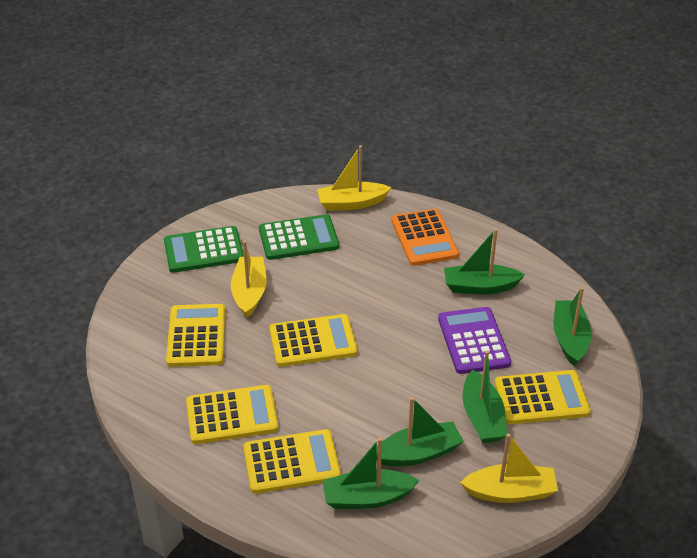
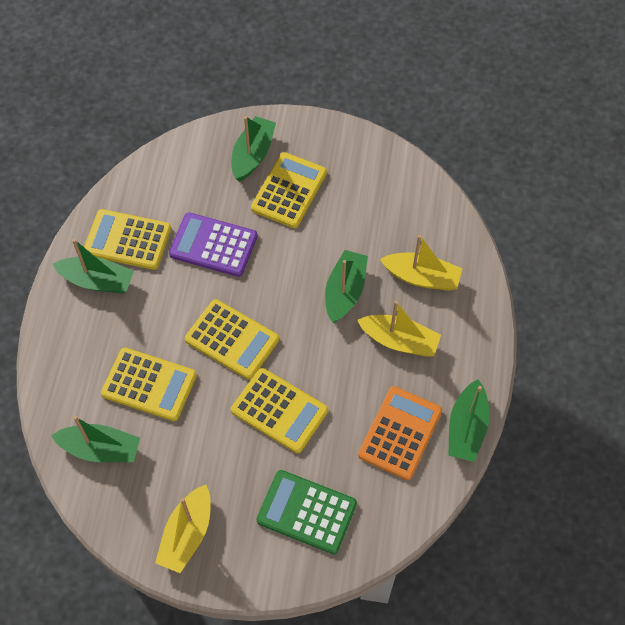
green calculator: 2 -> 1

